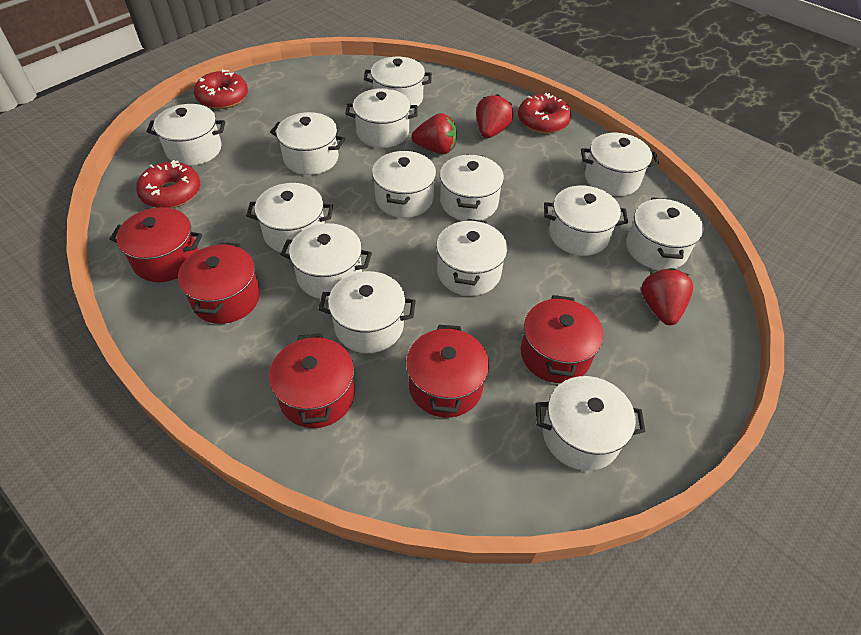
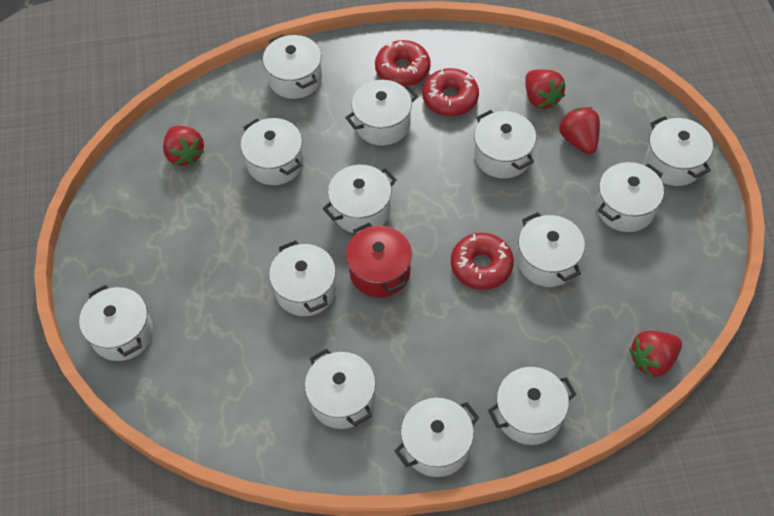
red pot: 5 -> 1
red strawberry: 3 -> 4
white pot: 14 -> 13

